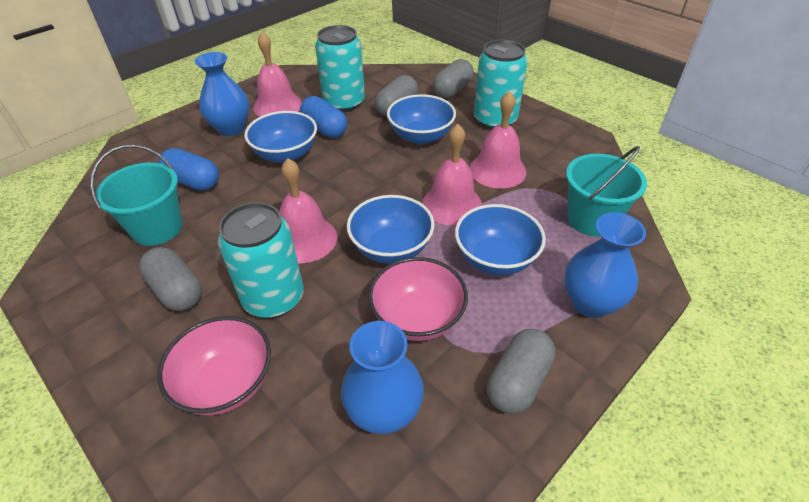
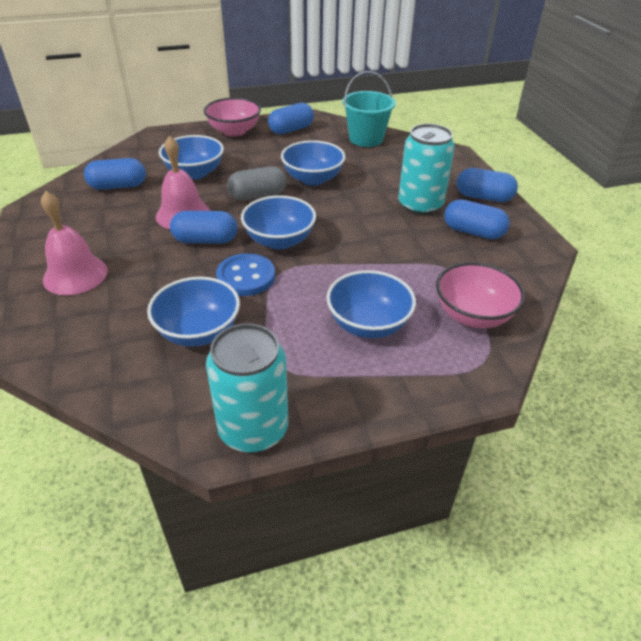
blue bowl: 4 -> 5
blue button: 0 -> 1
blue capsule: 2 -> 5
blue vase: 3 -> 0
grey capsule: 4 -> 1
pink bell: 4 -> 2
turquoise bucket: 2 -> 1
turquoise can: 3 -> 2

